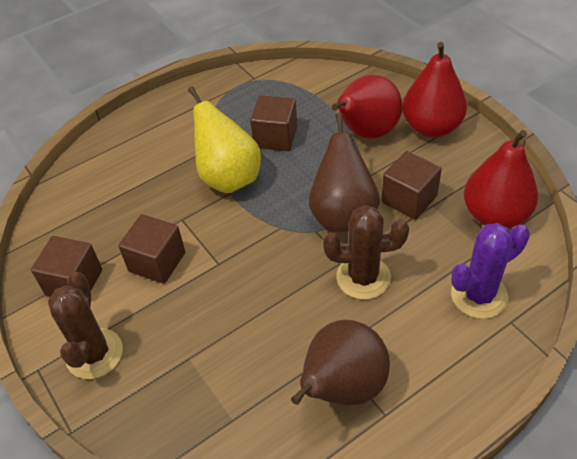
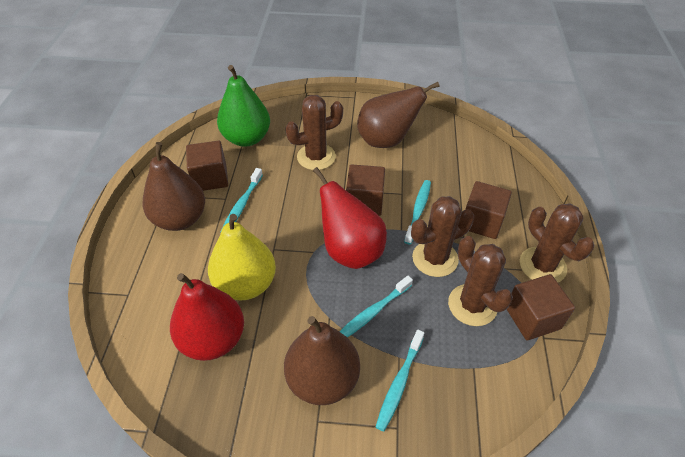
brown cactus: 2 -> 4
brown pear: 2 -> 3
green pear: 0 -> 1
purple cactus: 1 -> 0
red pear: 3 -> 2
turquoise toothbrush: 0 -> 4

